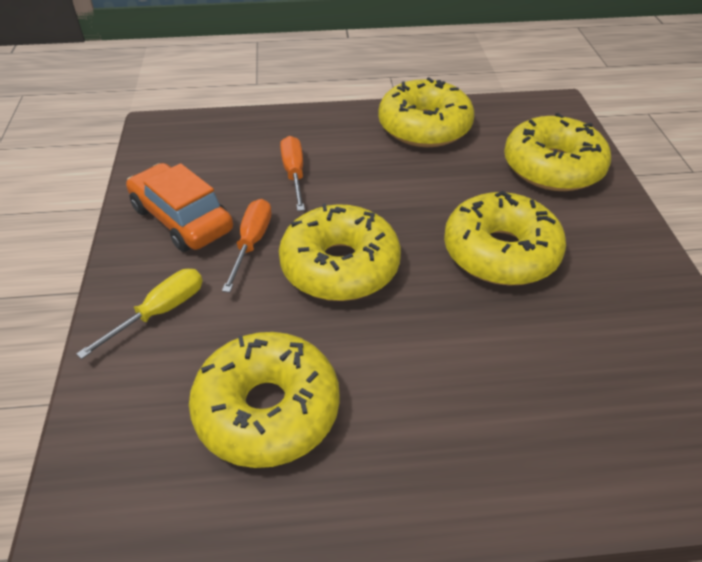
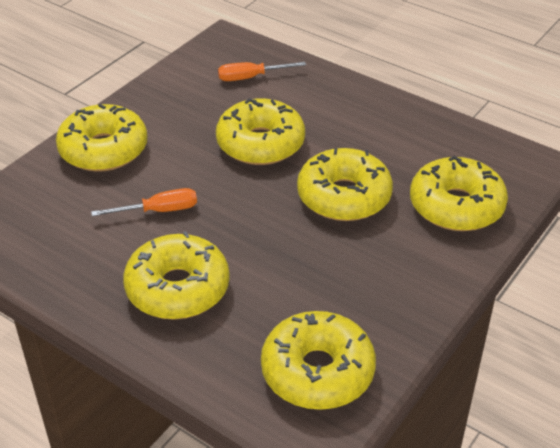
orange car: 1 -> 0
yellow donut: 5 -> 6
yellow screwdriver: 1 -> 0

